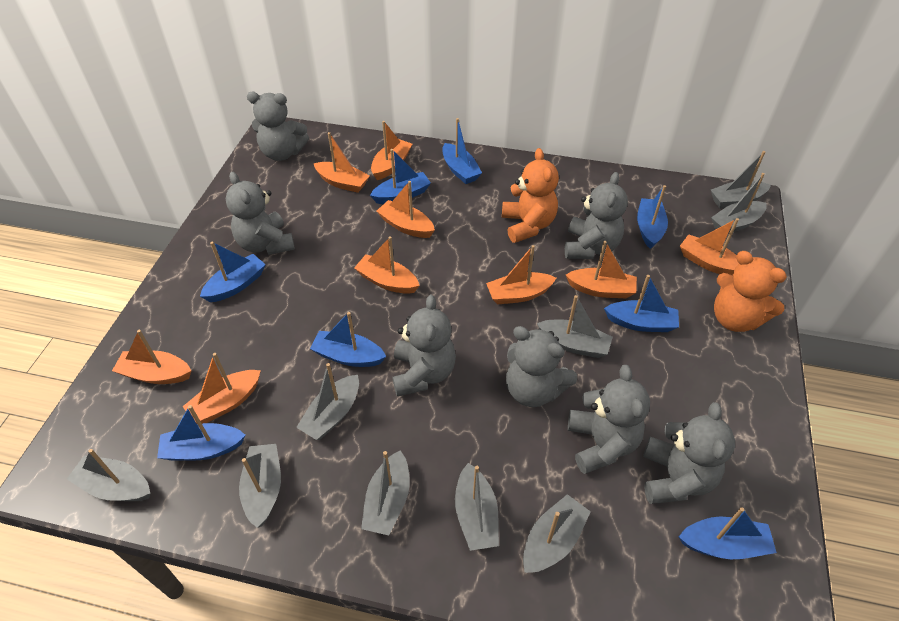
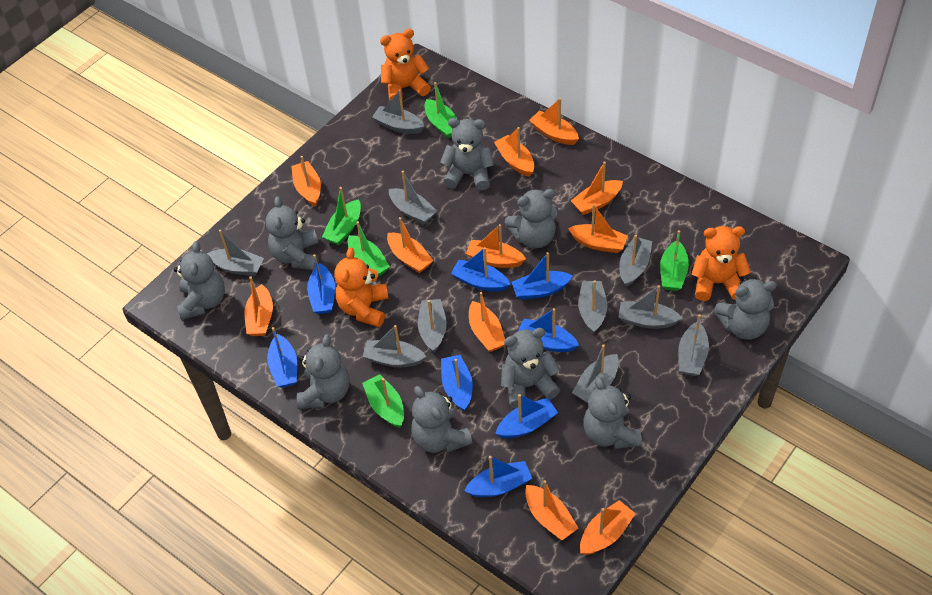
green boat: 0 -> 5
grey boat: 9 -> 10
grey teddy bear: 7 -> 9
orange boat: 9 -> 11
orange teddy bear: 2 -> 3

